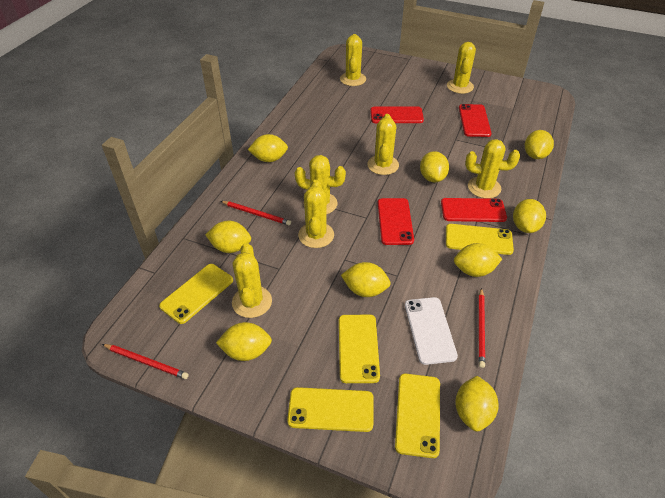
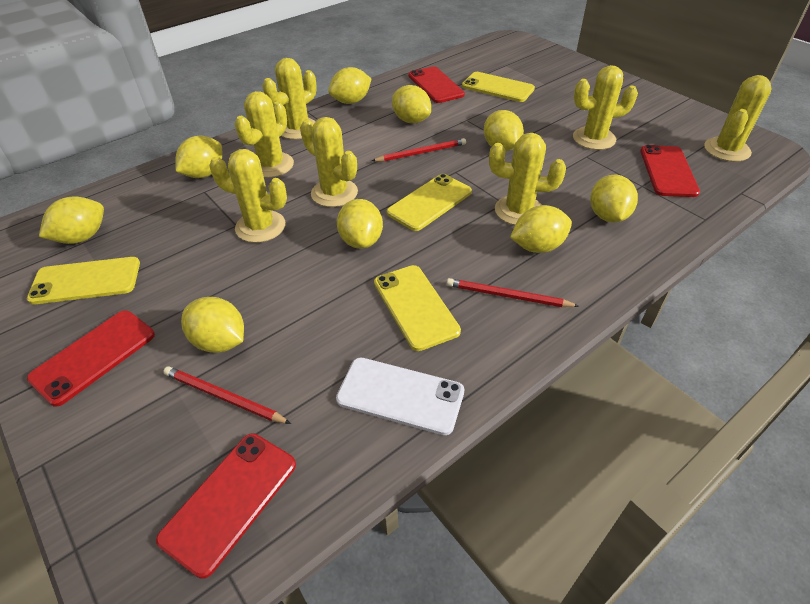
yellow phone: 5 -> 4

